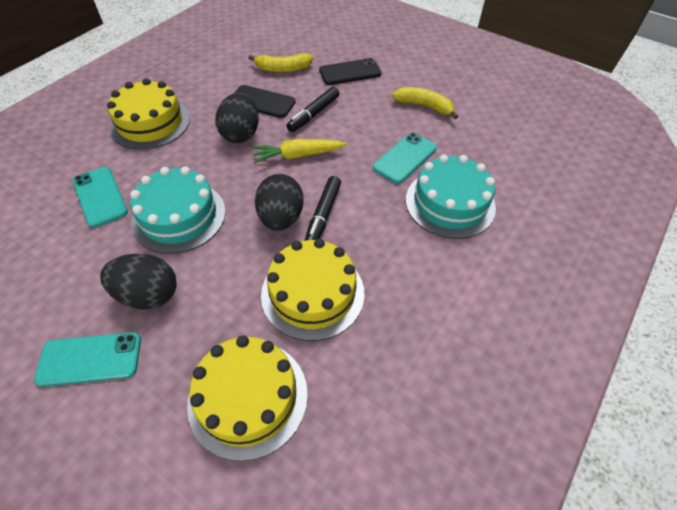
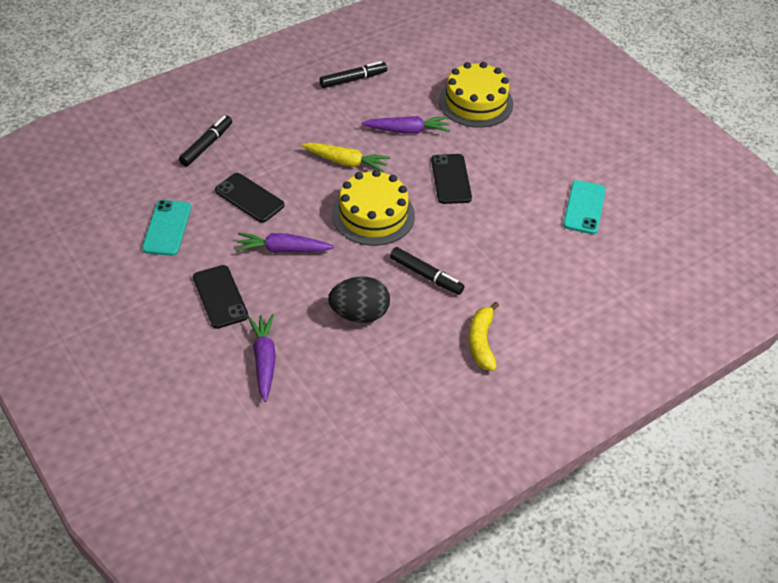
black egg: 3 -> 1
black marker: 2 -> 3
black phone: 2 -> 3
purple carrot: 0 -> 3
turquoise cake: 2 -> 0
turquoise phone: 3 -> 2
yellow banana: 2 -> 1
yellow cake: 3 -> 2

